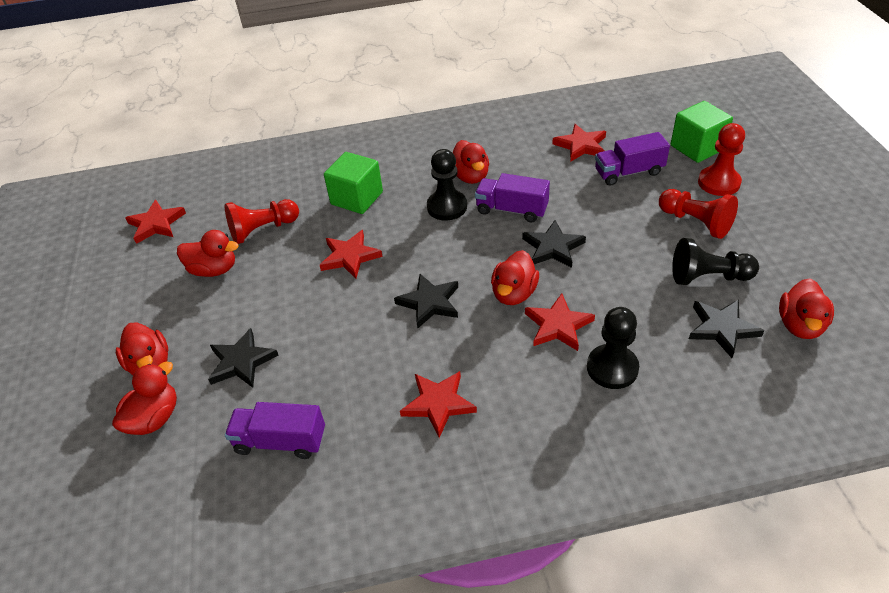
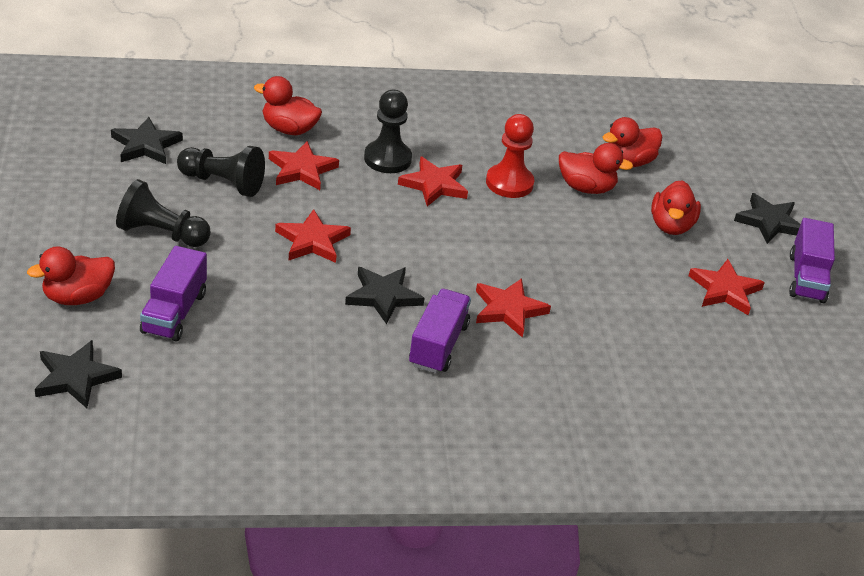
green cube: 2 -> 0
red duck: 6 -> 5
red pawn: 3 -> 1

